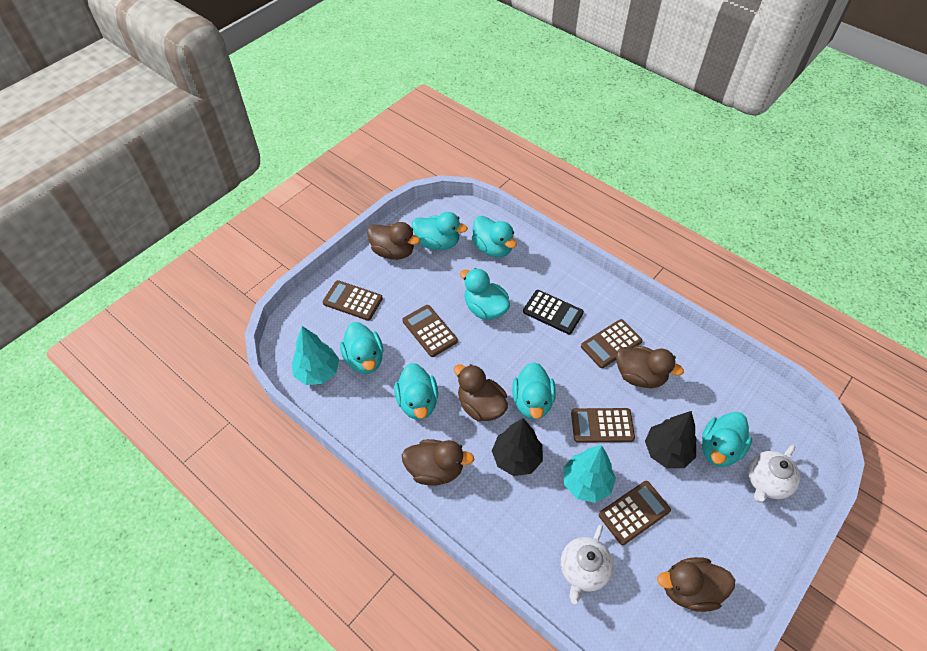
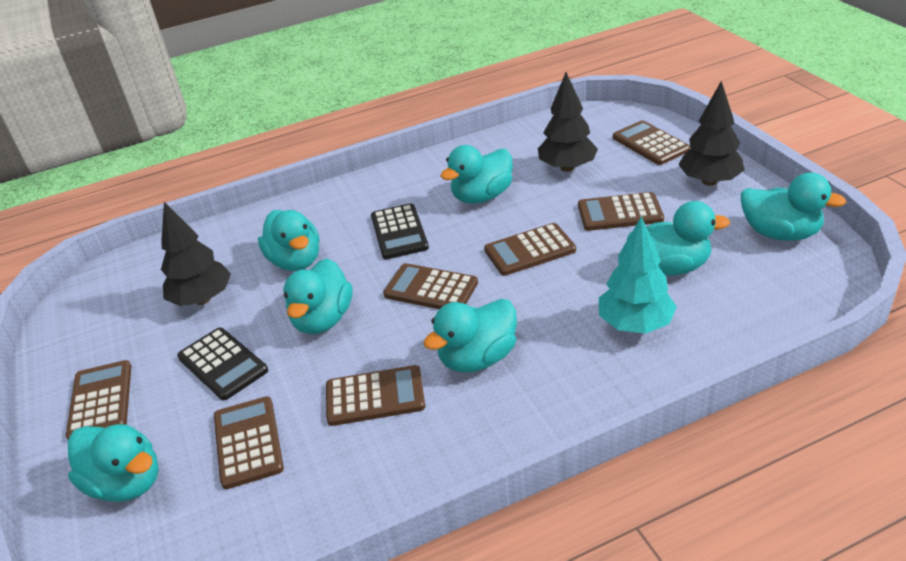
black calculator: 1 -> 2
black tree: 2 -> 3
brown calculator: 5 -> 7
brown duck: 5 -> 0
turquoise tree: 2 -> 1
white teapot: 2 -> 0

